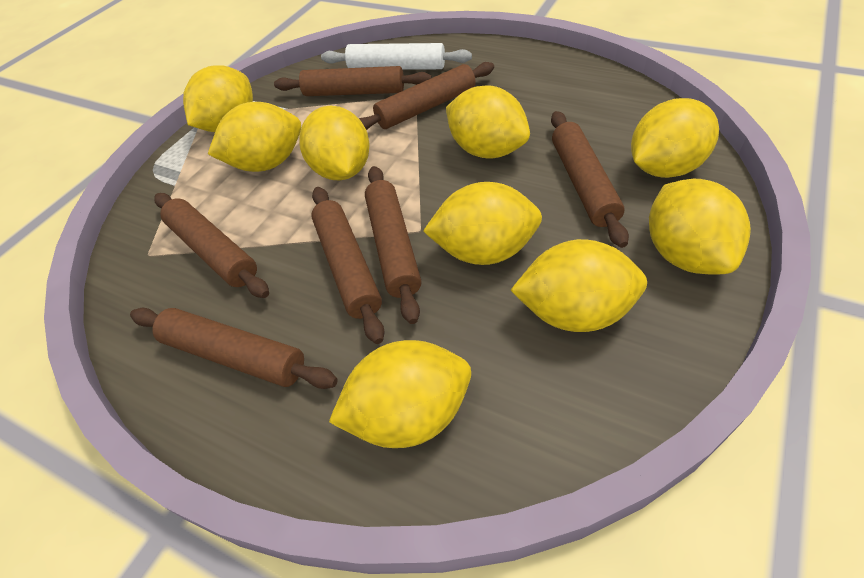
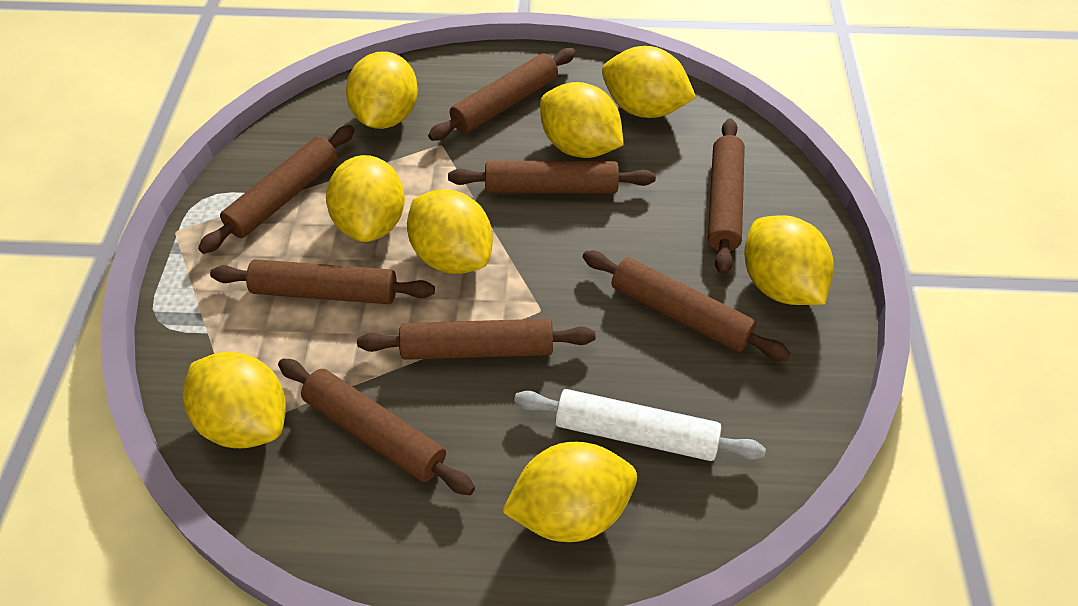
brown rolling pin: 7 -> 8
yellow lemon: 9 -> 8

